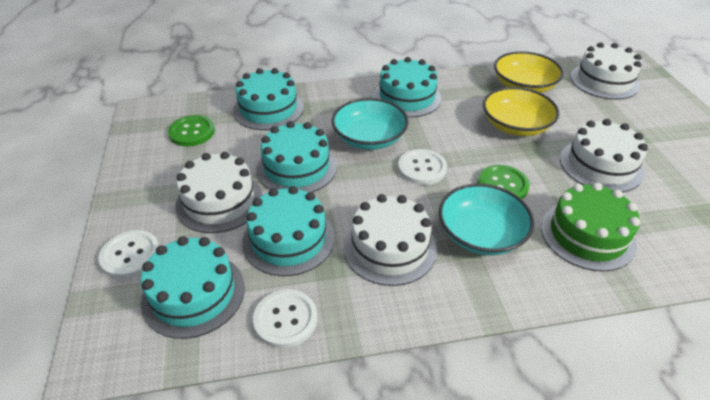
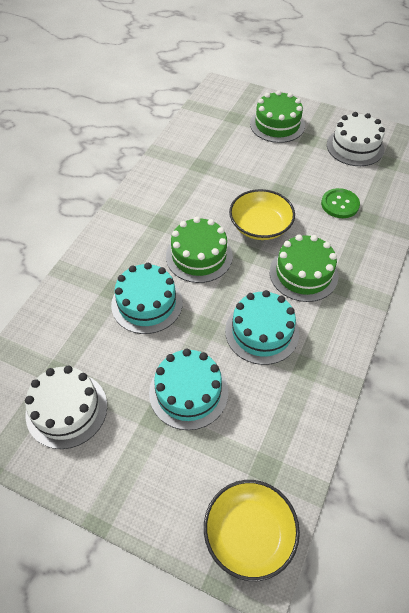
green button: 2 -> 1
green cake: 1 -> 3
turquoise bowl: 2 -> 0
turquoise cake: 5 -> 3
white button: 3 -> 0
white cake: 4 -> 2

